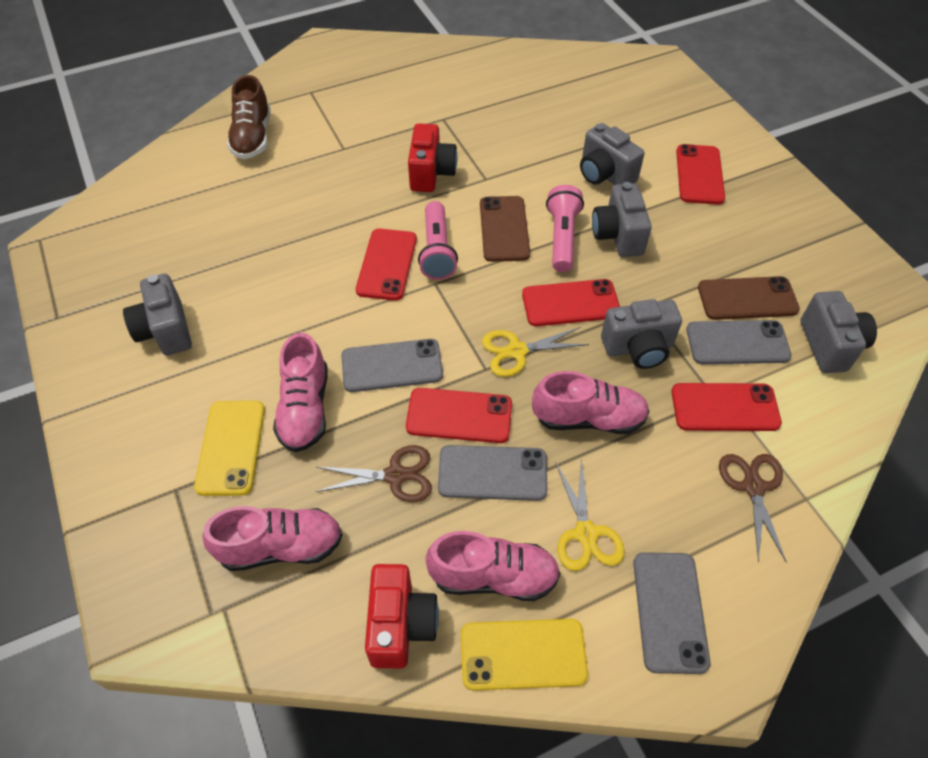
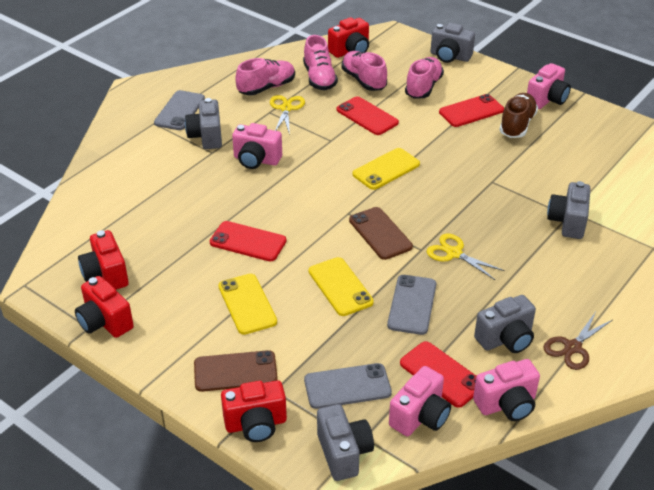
brown scissors: 2 -> 1
grey phone: 4 -> 3
pink camera: 0 -> 4
pink flashlight: 2 -> 0
red camera: 2 -> 4
red phone: 5 -> 4
yellow phone: 2 -> 3

